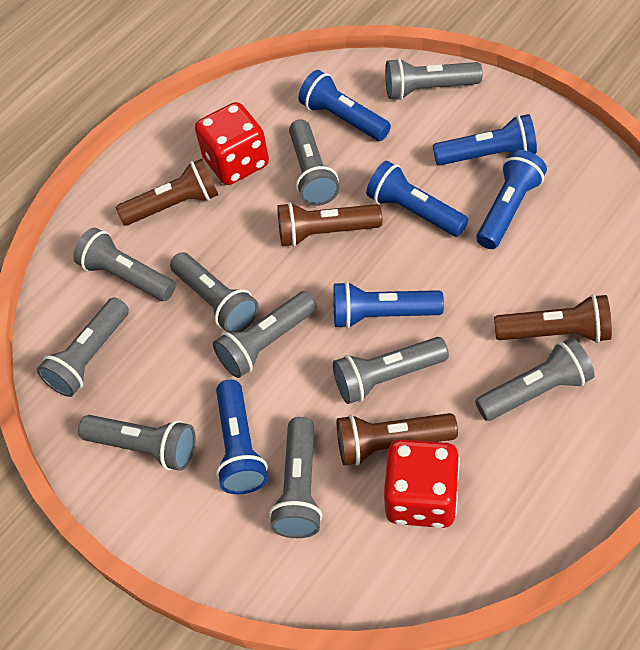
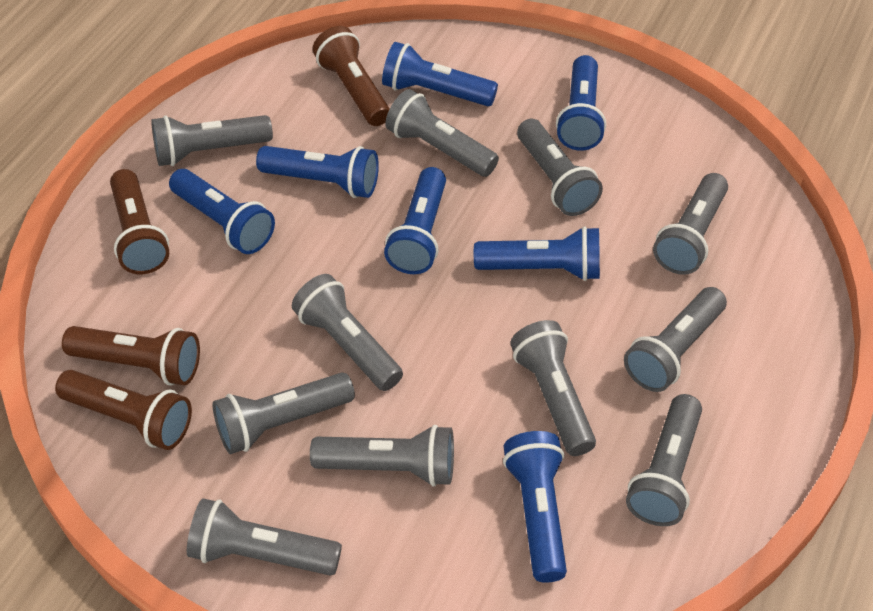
blue flashlight: 6 -> 7
grey flashlight: 10 -> 11
red dice: 2 -> 0

